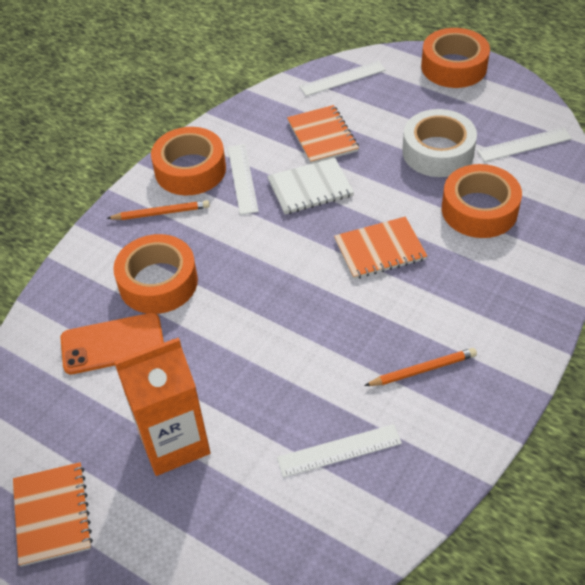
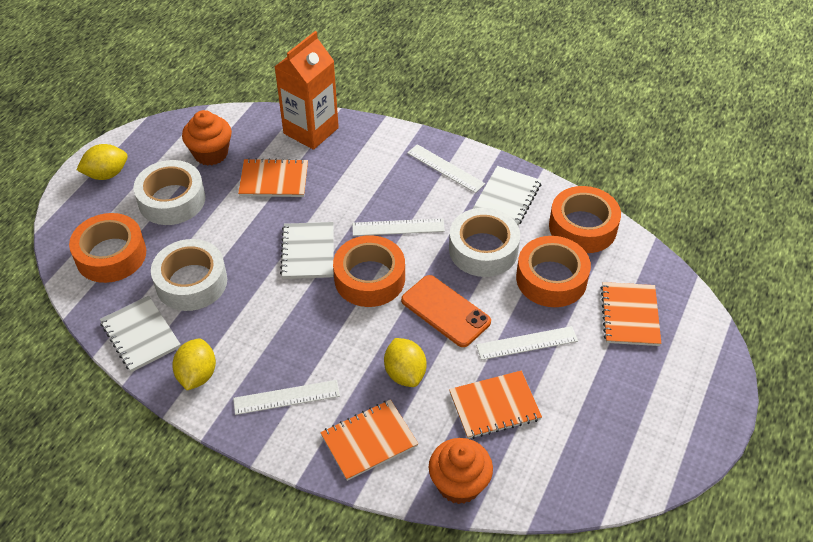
orange cupcake: 0 -> 2
orange notebook: 3 -> 4
orange pencil: 2 -> 0
white notebook: 1 -> 3
white tape: 1 -> 3
yellow lemon: 0 -> 3

